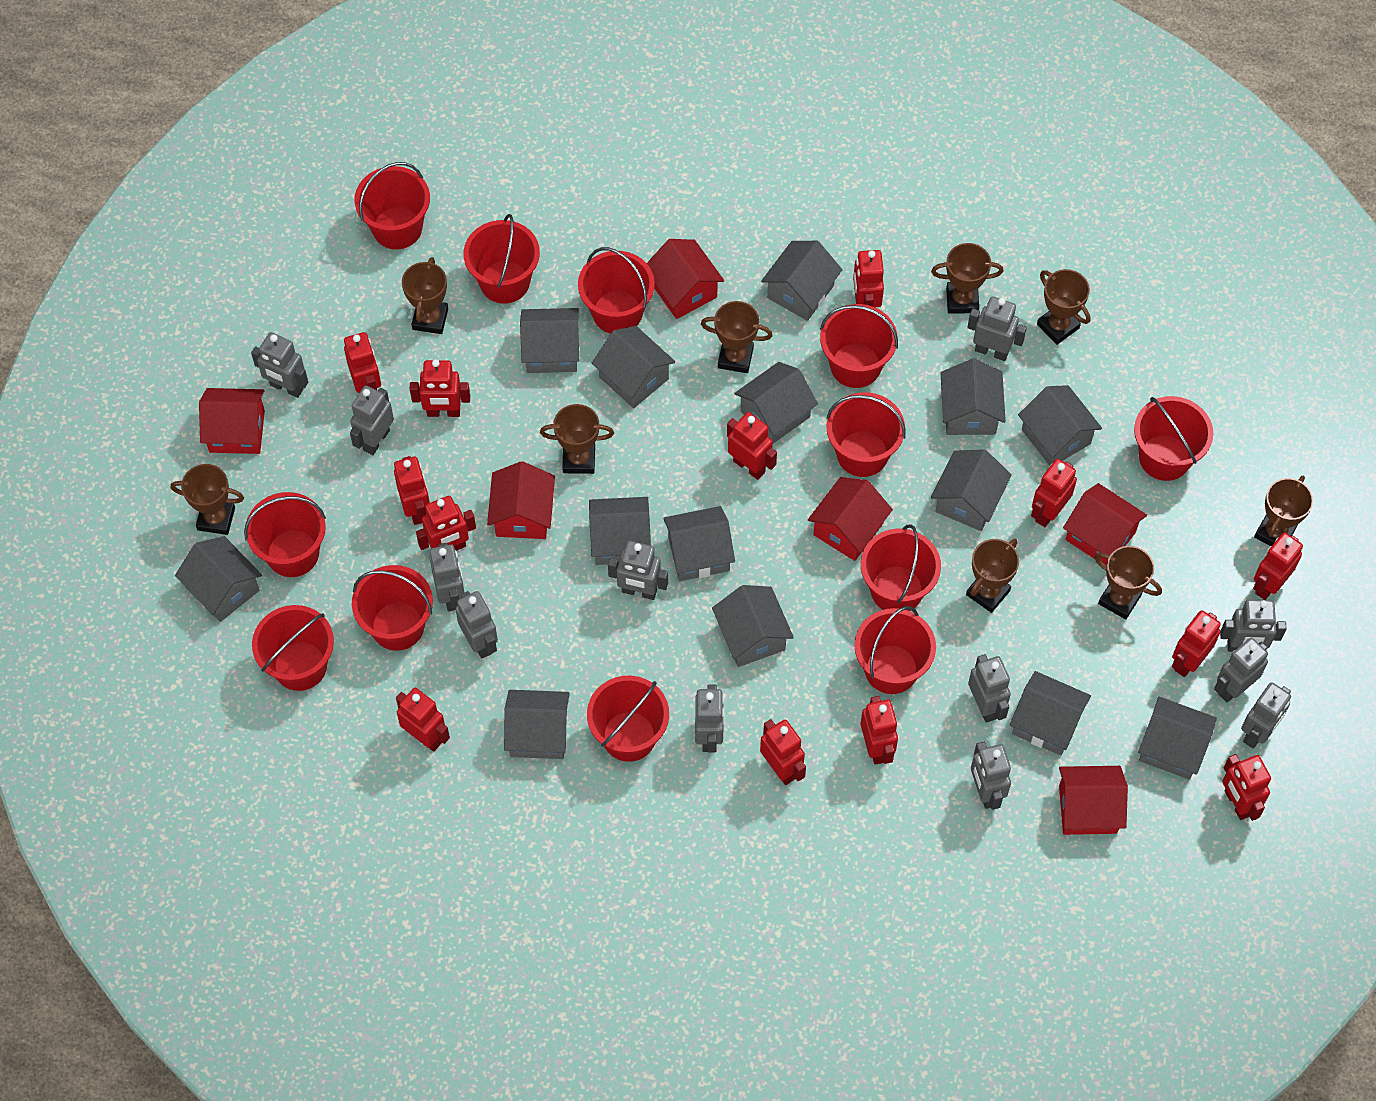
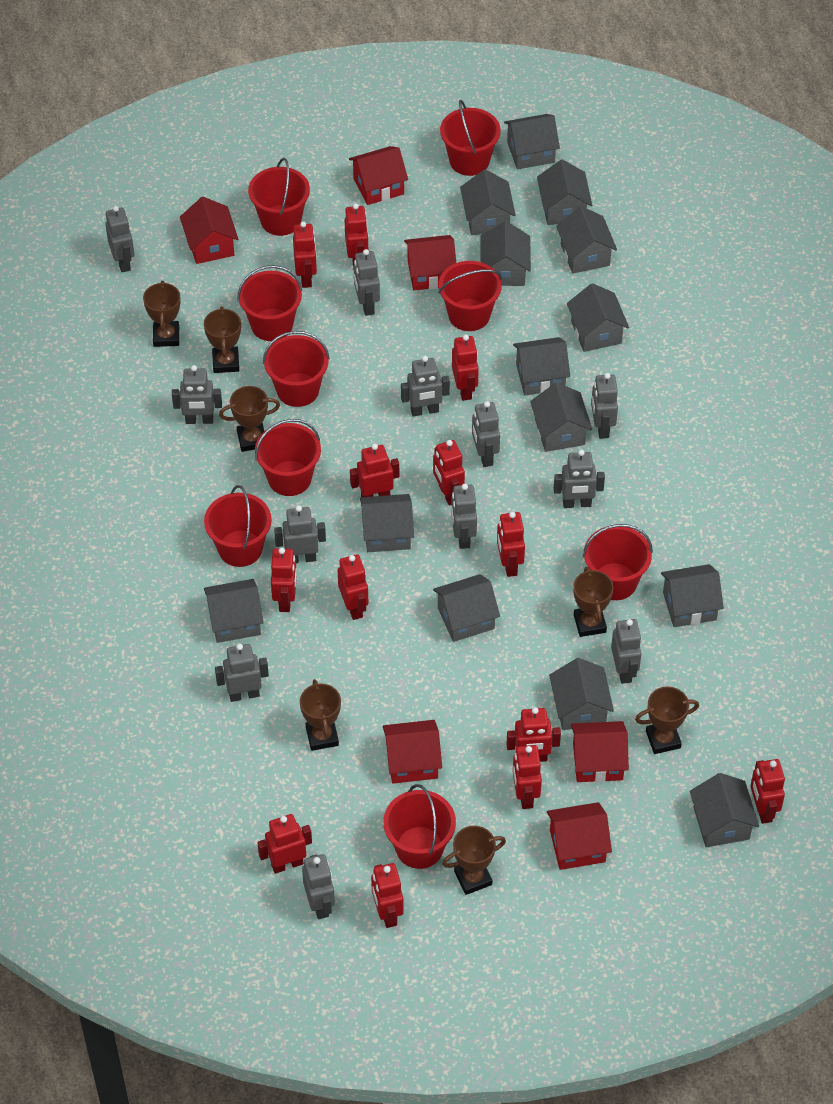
brown trophy: 9 -> 7
red bucket: 12 -> 9

